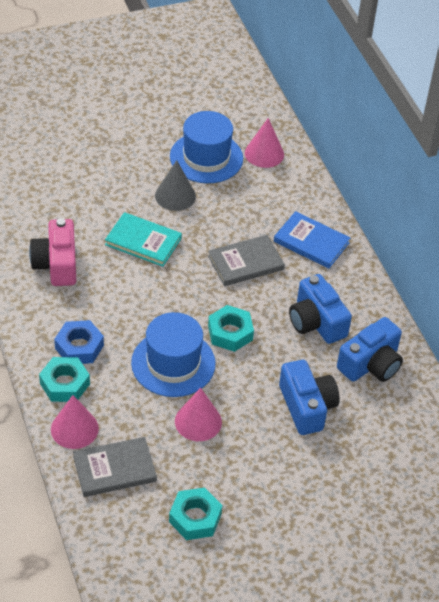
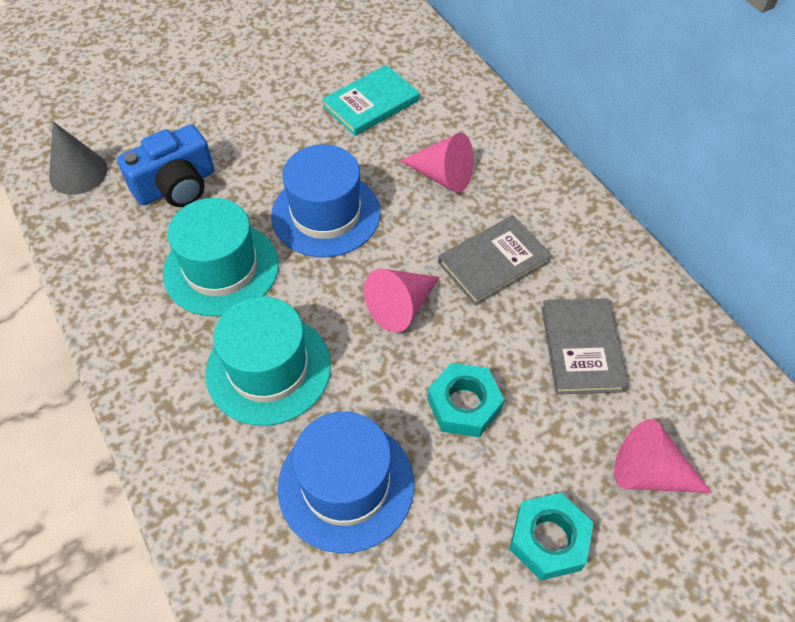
blue book: 1 -> 0
blue camera: 3 -> 1
blue nut: 1 -> 0
pink camera: 1 -> 0
turquoise hat: 0 -> 2
turquoise nut: 3 -> 2

